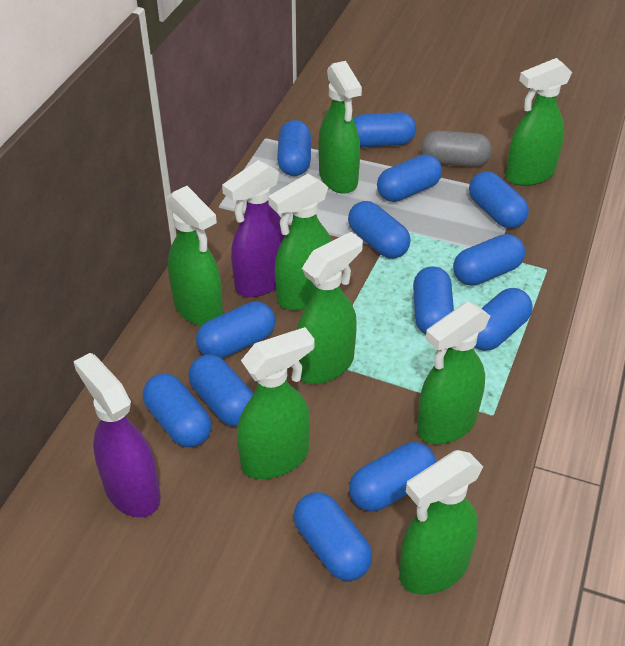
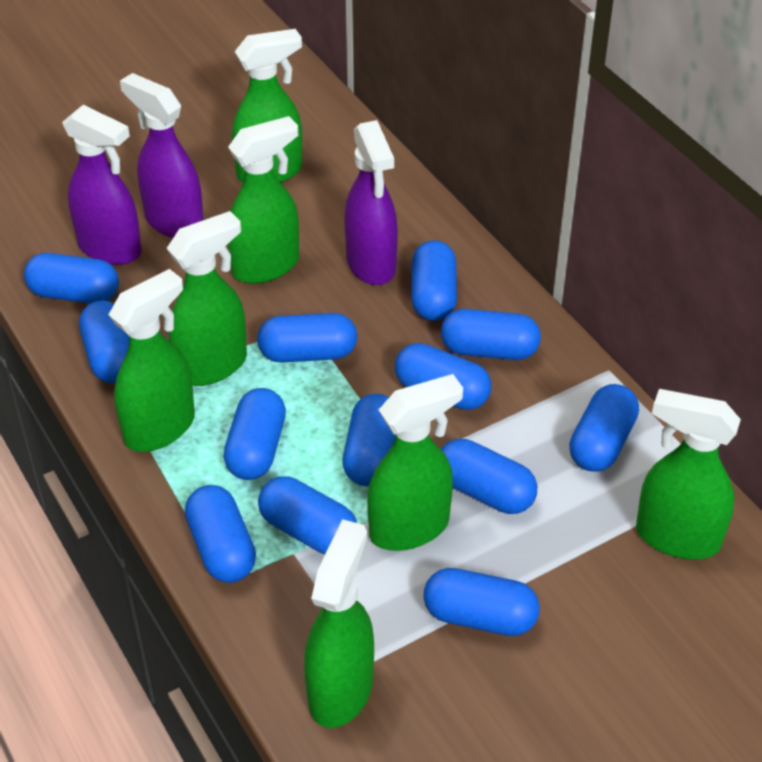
green spray bottle: 8 -> 7
grey capsule: 1 -> 0
purple spray bottle: 2 -> 3

